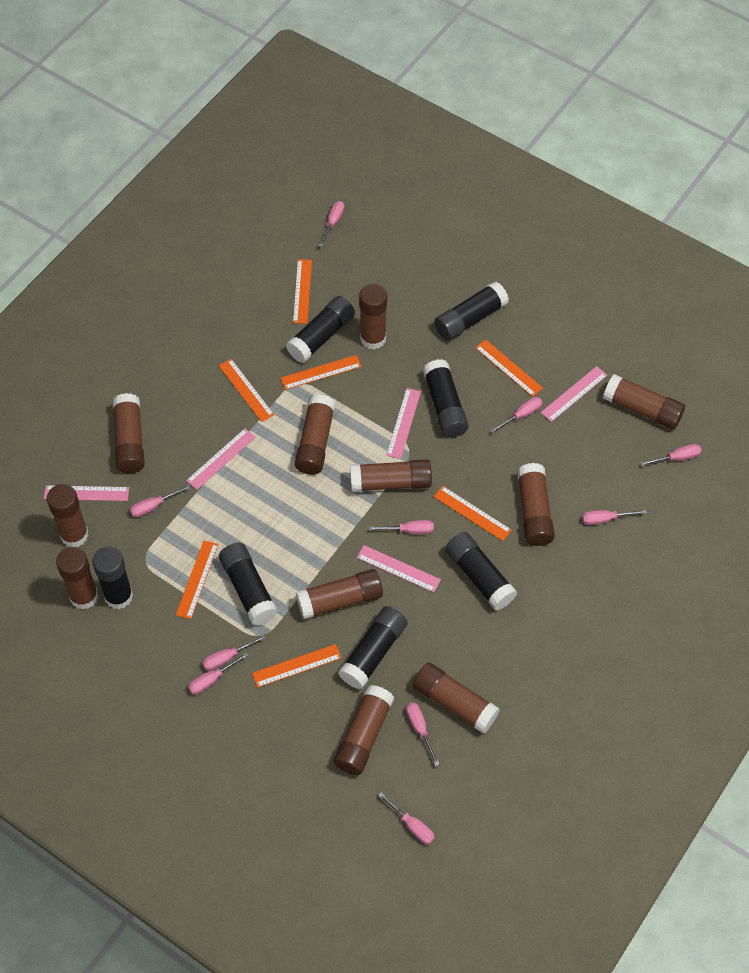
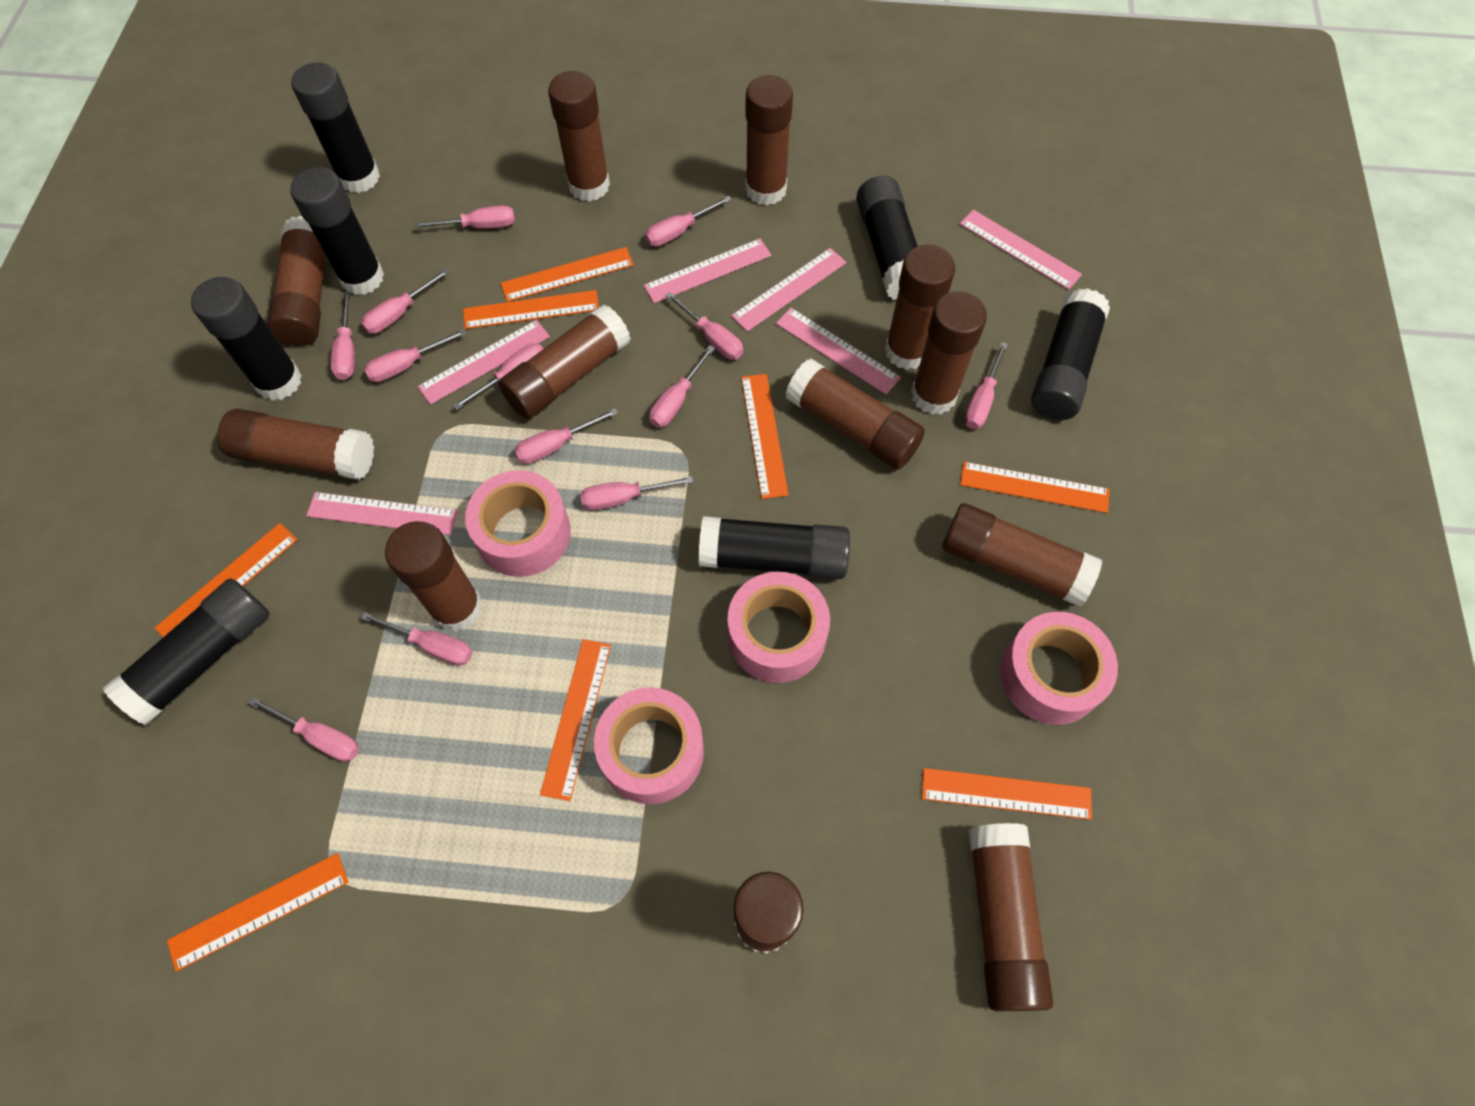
brown glue stick: 11 -> 12
orange ruler: 7 -> 8
pink ruler: 5 -> 6
pink screwdriver: 10 -> 13
pink tape: 0 -> 4

